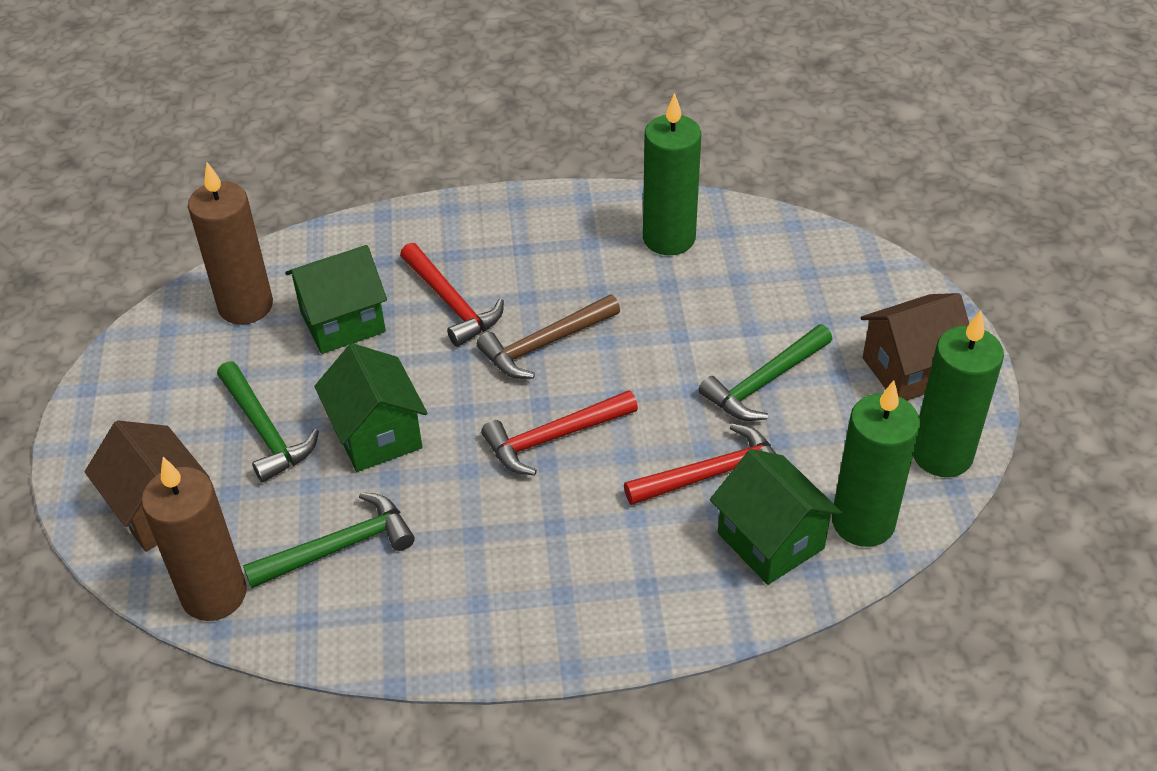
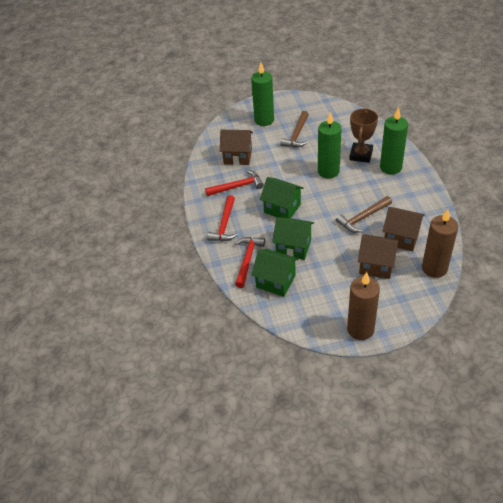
brown hammer: 1 -> 2
brown house: 2 -> 3
brown trophy: 0 -> 1
green hammer: 3 -> 0

